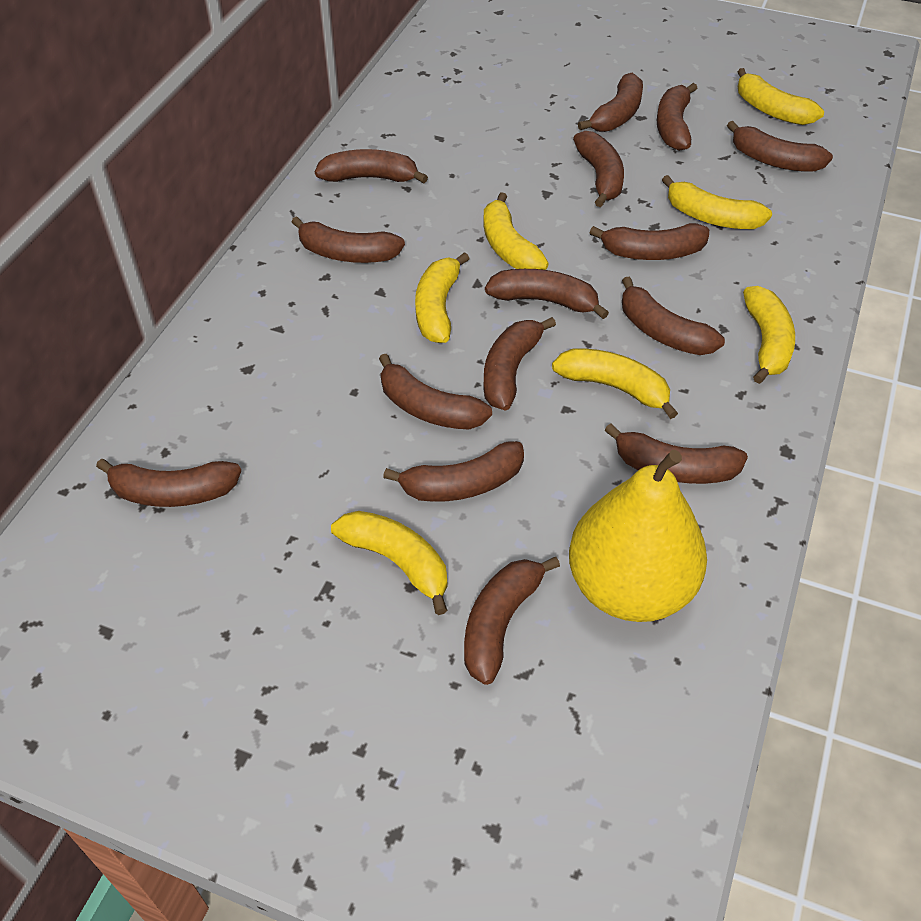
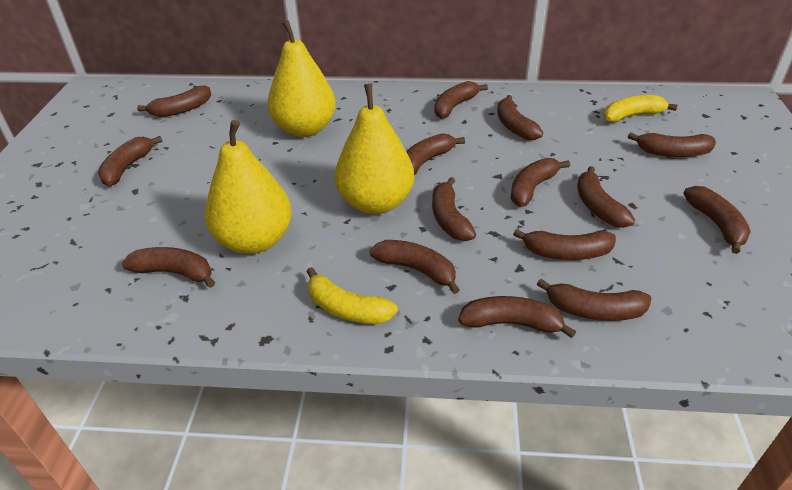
yellow banana: 7 -> 2
yellow pear: 1 -> 3

